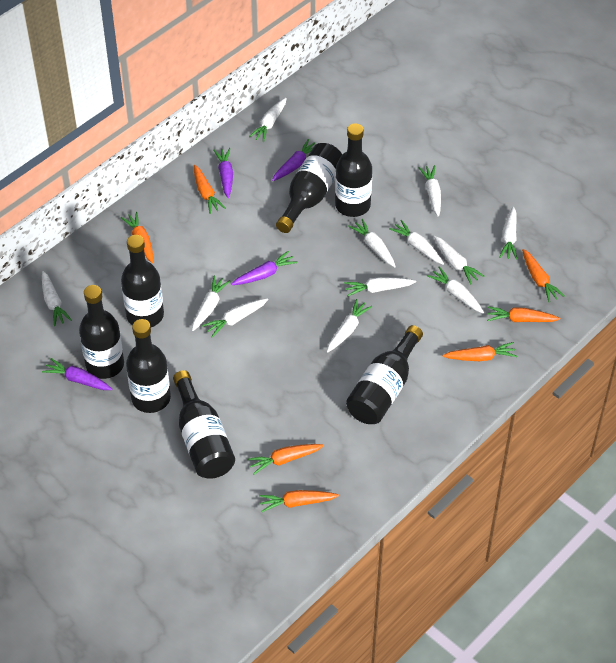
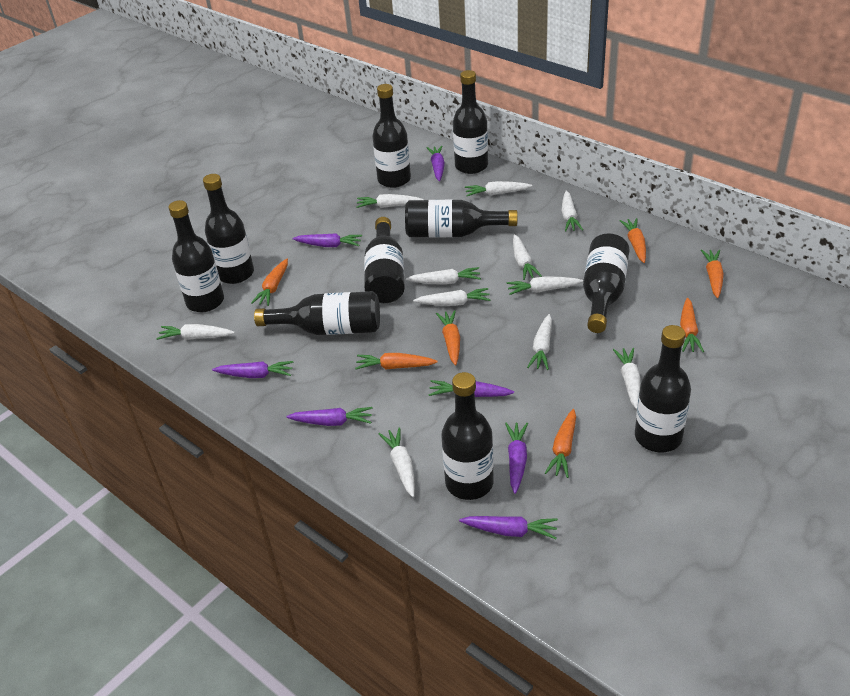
black bottle: 7 -> 10
purple carrot: 4 -> 7
white carrot: 12 -> 11

